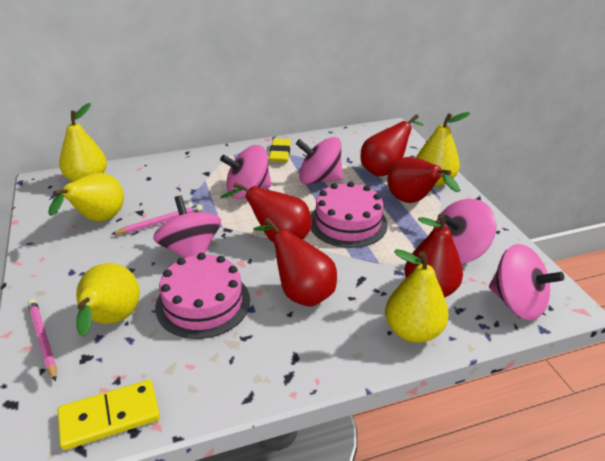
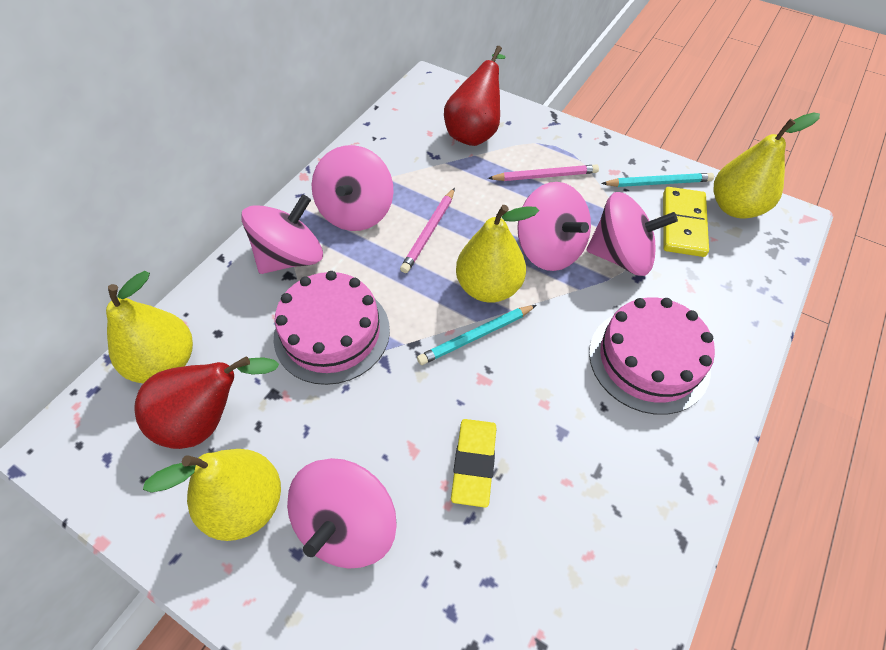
red pear: 5 -> 2
turquoise pencil: 0 -> 2
yellow pear: 5 -> 4

